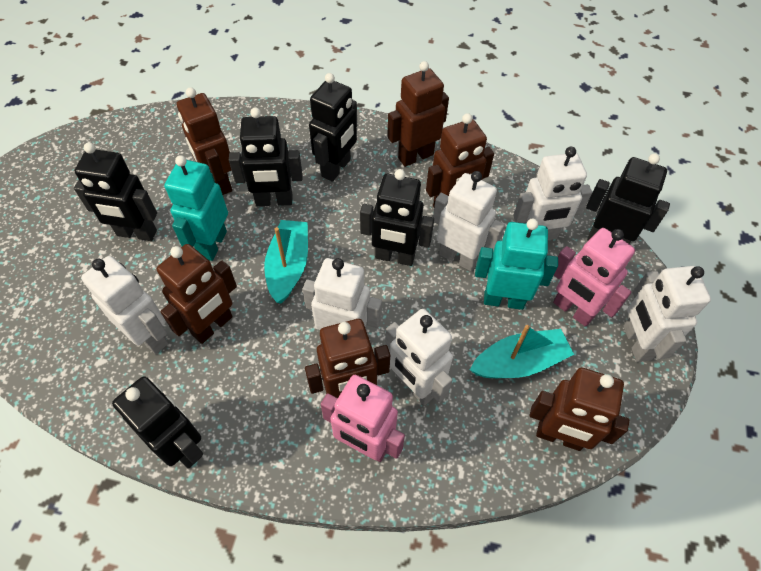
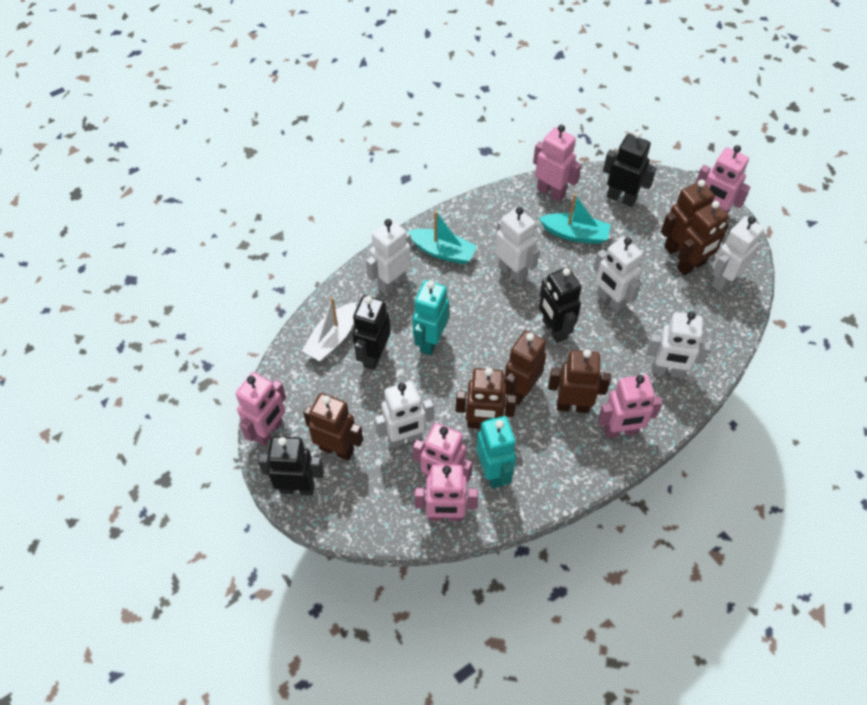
black robot: 6 -> 4
pink robot: 2 -> 6
white boat: 0 -> 1

